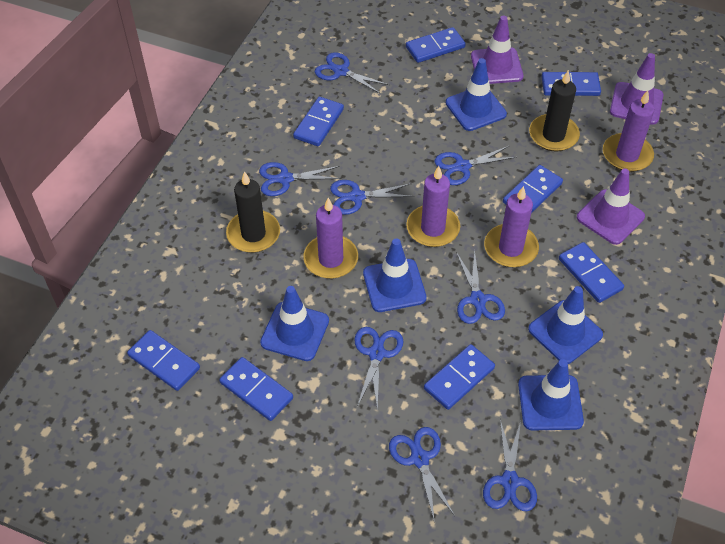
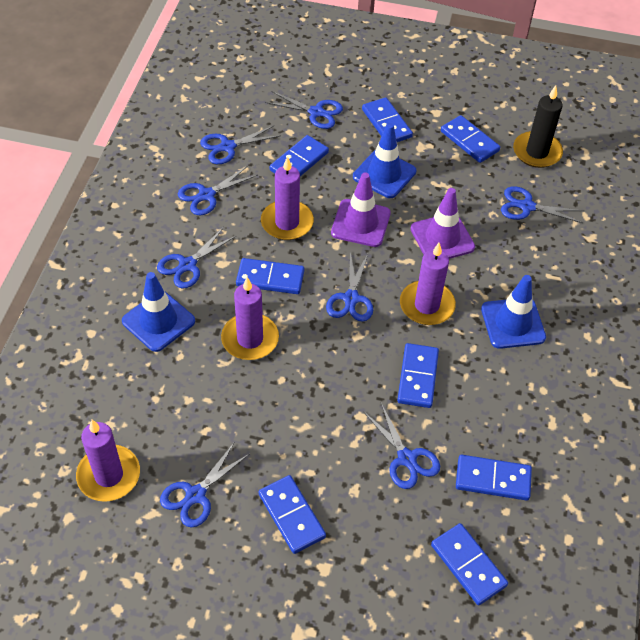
black candle: 2 -> 1
blue traffic cone: 5 -> 3
purple traffic cone: 3 -> 2

